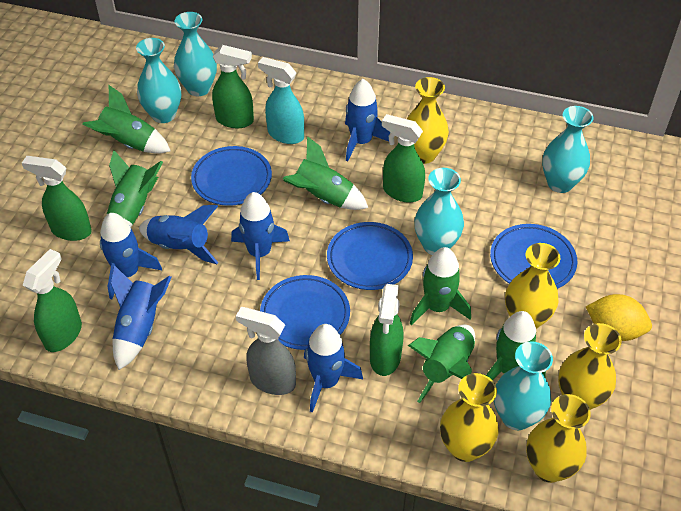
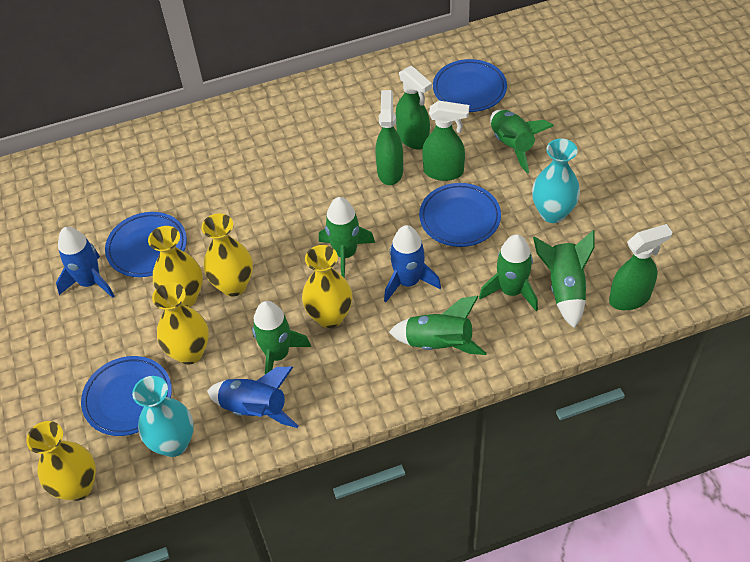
blue rocket: 6 -> 3
green spray bottle: 5 -> 4
grey spray bottle: 1 -> 0
turquoise spray bottle: 1 -> 0
turquoise vase: 5 -> 2
yellow lemon: 1 -> 0

